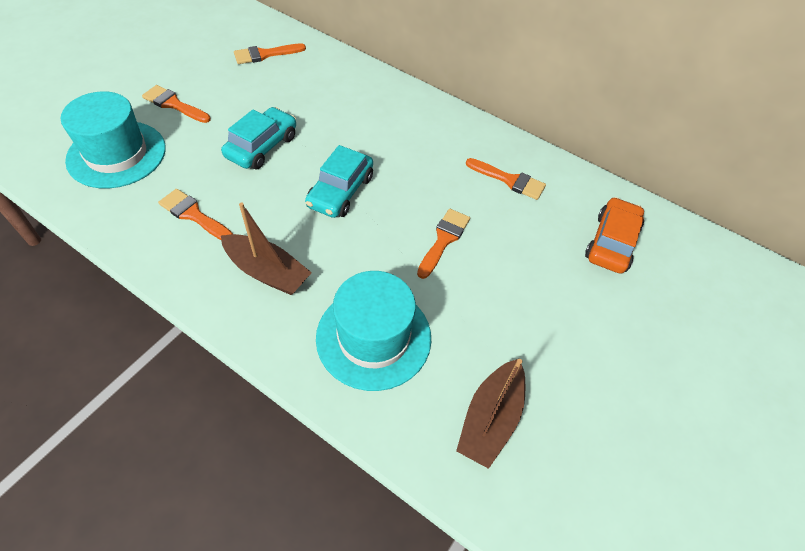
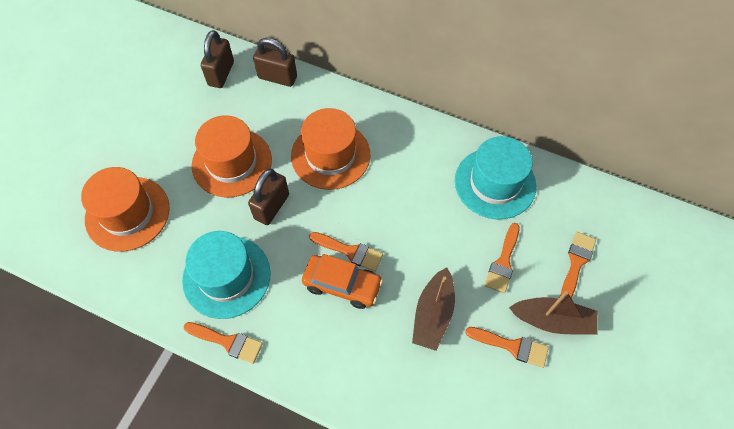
brown padlock: 0 -> 3
orange hat: 0 -> 3
turquoise car: 2 -> 0

